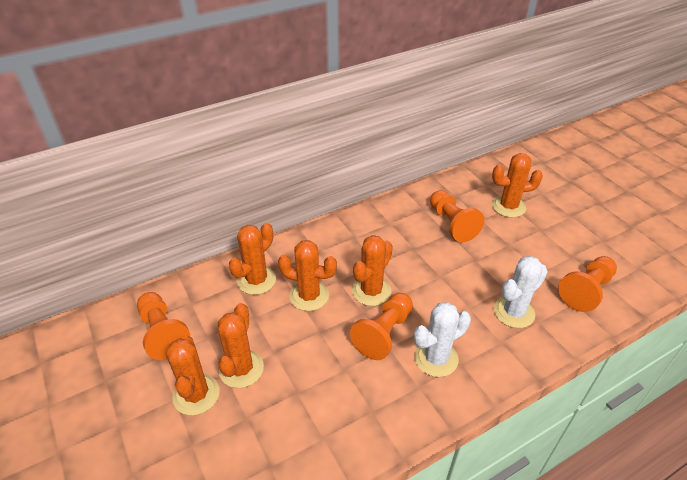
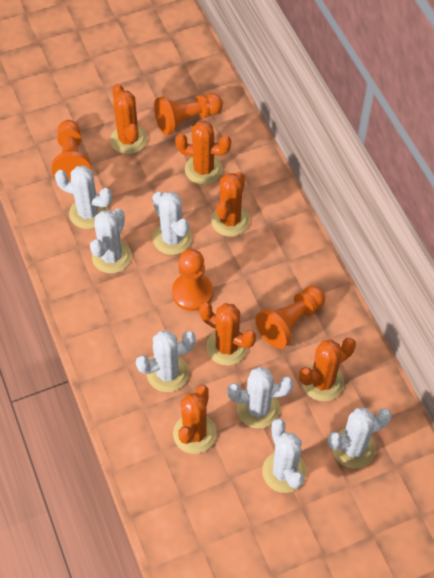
white cactus: 2 -> 7

